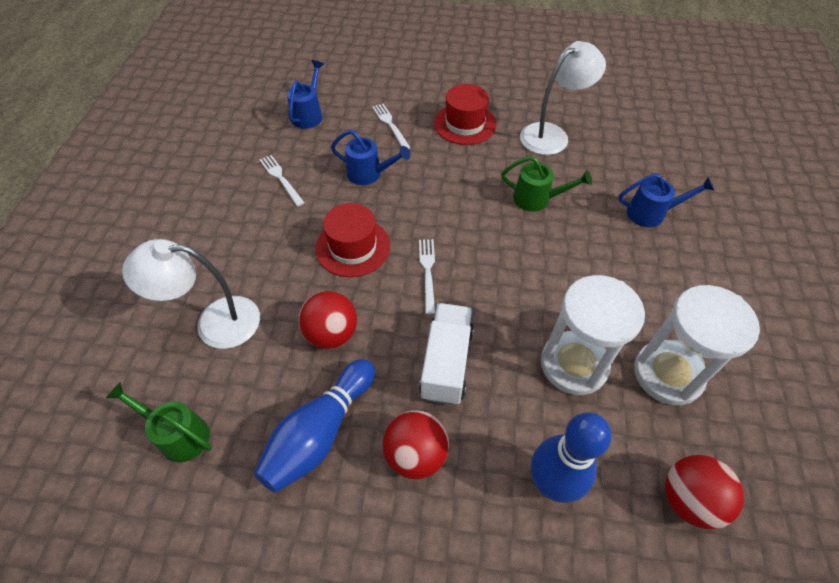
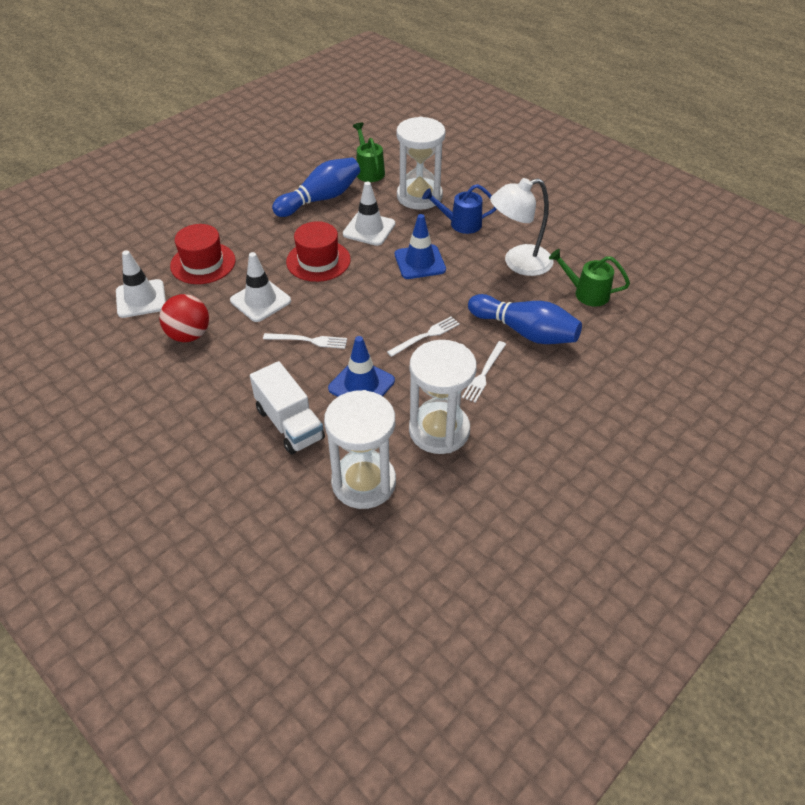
blue traffic cone: 0 -> 2
blue watering can: 3 -> 1
red ball: 3 -> 1
white hourglass: 2 -> 3
white lamp: 2 -> 1
white traffic cone: 0 -> 3

